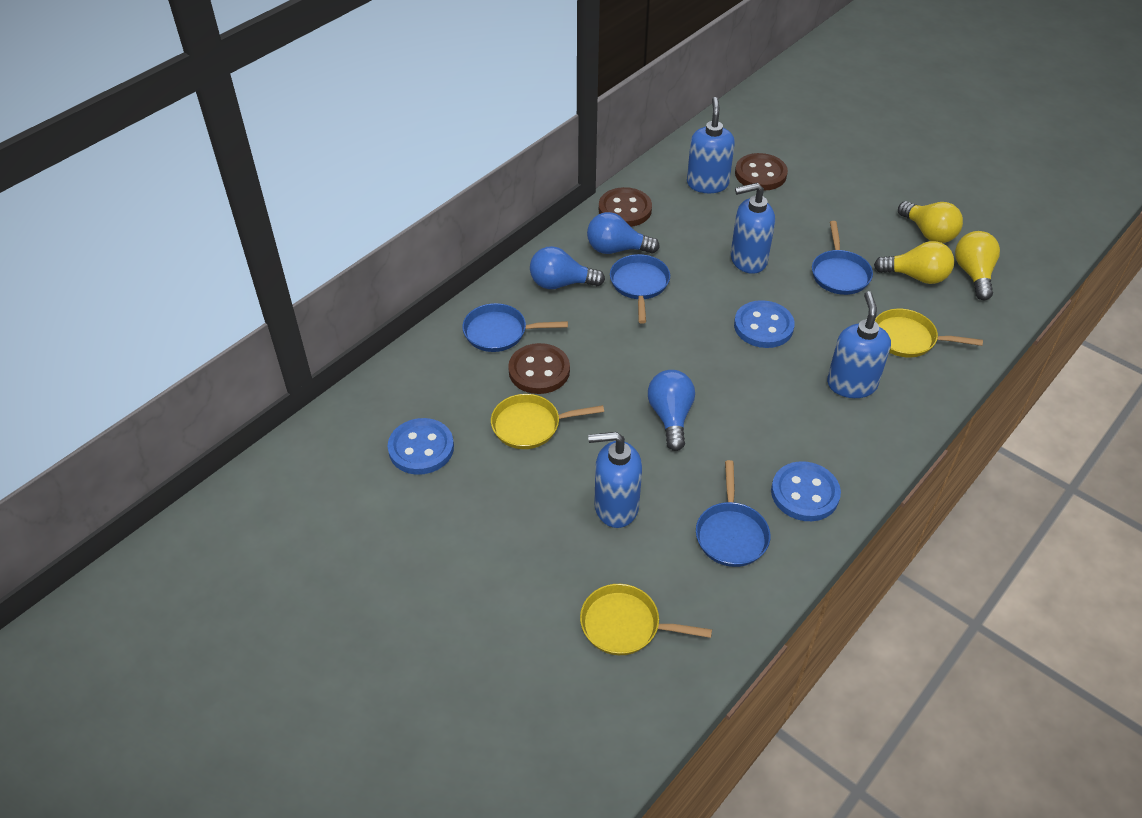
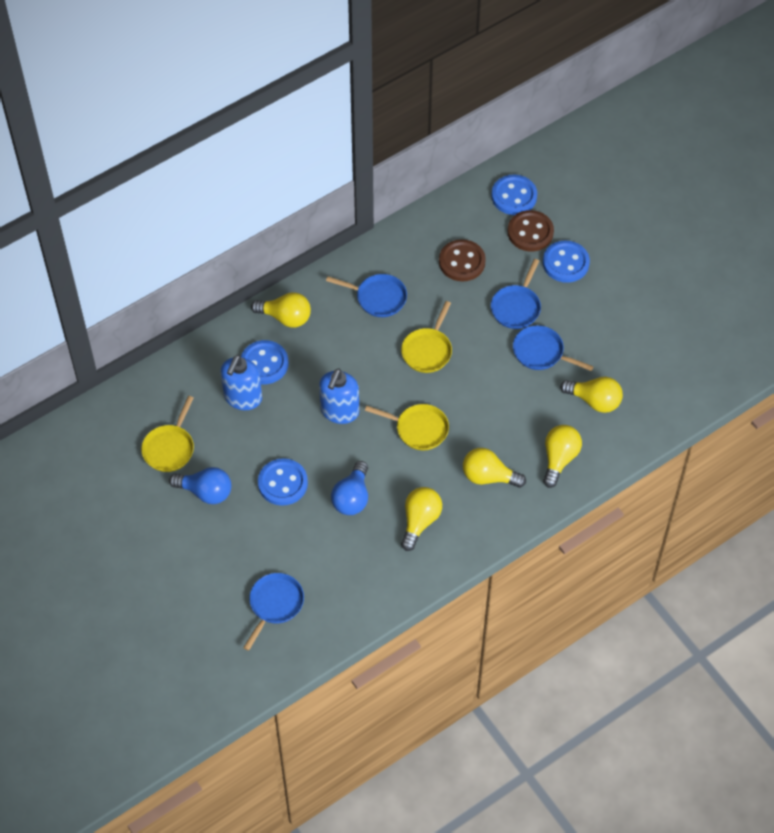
blue button: 3 -> 4
blue light bulb: 3 -> 2
blue soap dispenser: 4 -> 2
brown button: 3 -> 2
yellow light bulb: 3 -> 5

